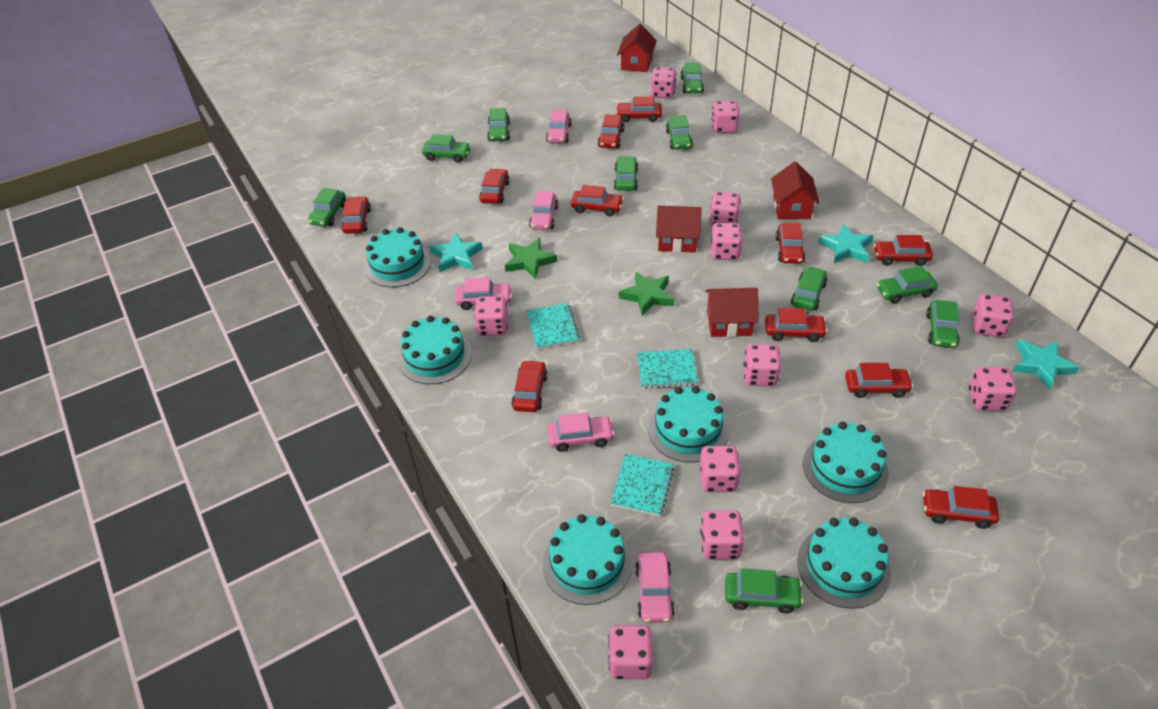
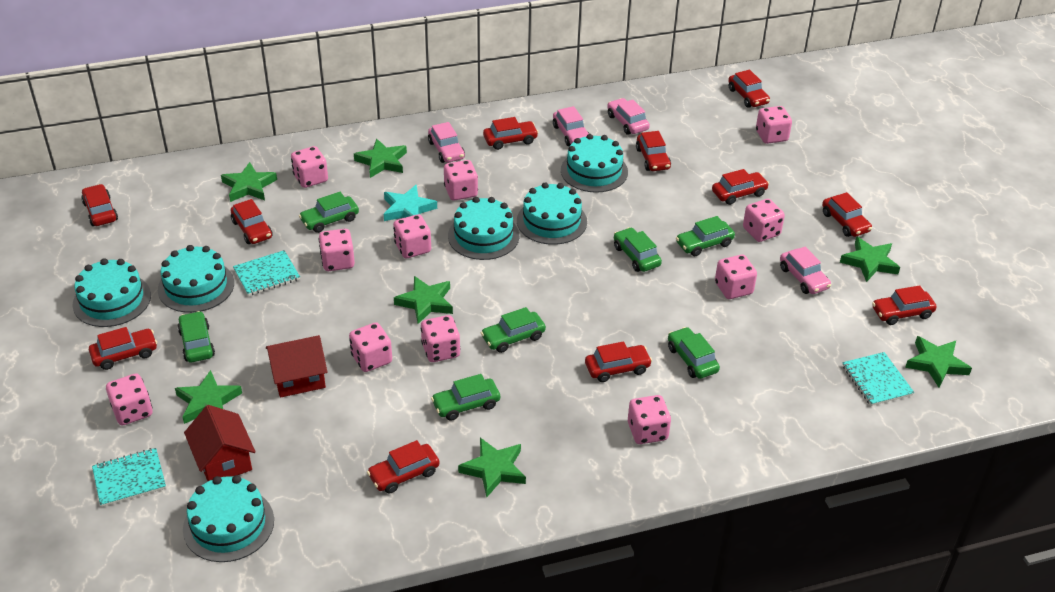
green car: 10 -> 7
green star: 2 -> 7
pink car: 5 -> 4
red house: 4 -> 2
turquoise star: 3 -> 1

